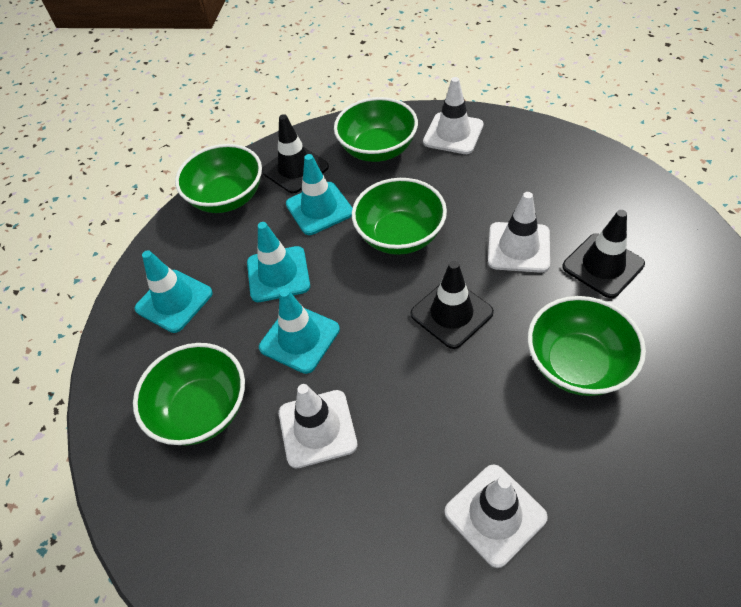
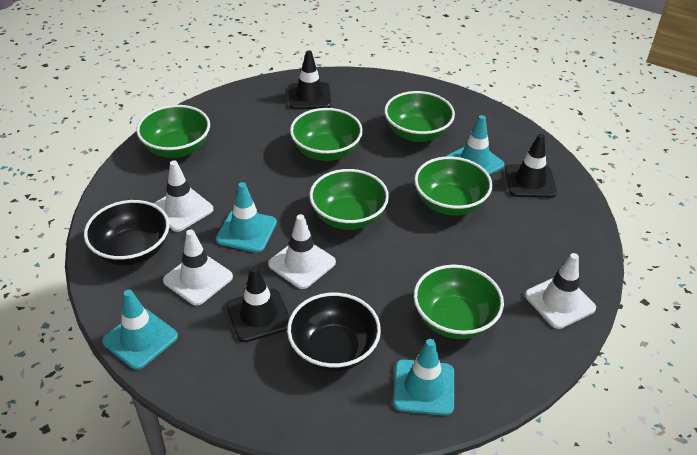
black bowl: 0 -> 2
green bowl: 5 -> 6

